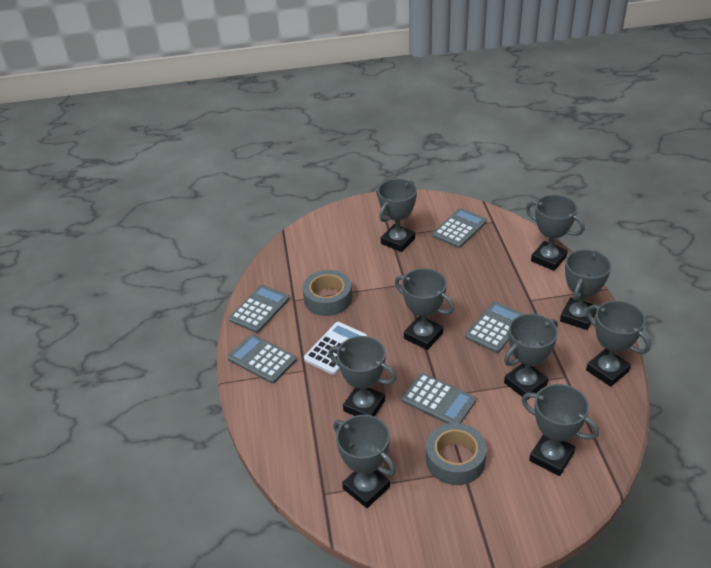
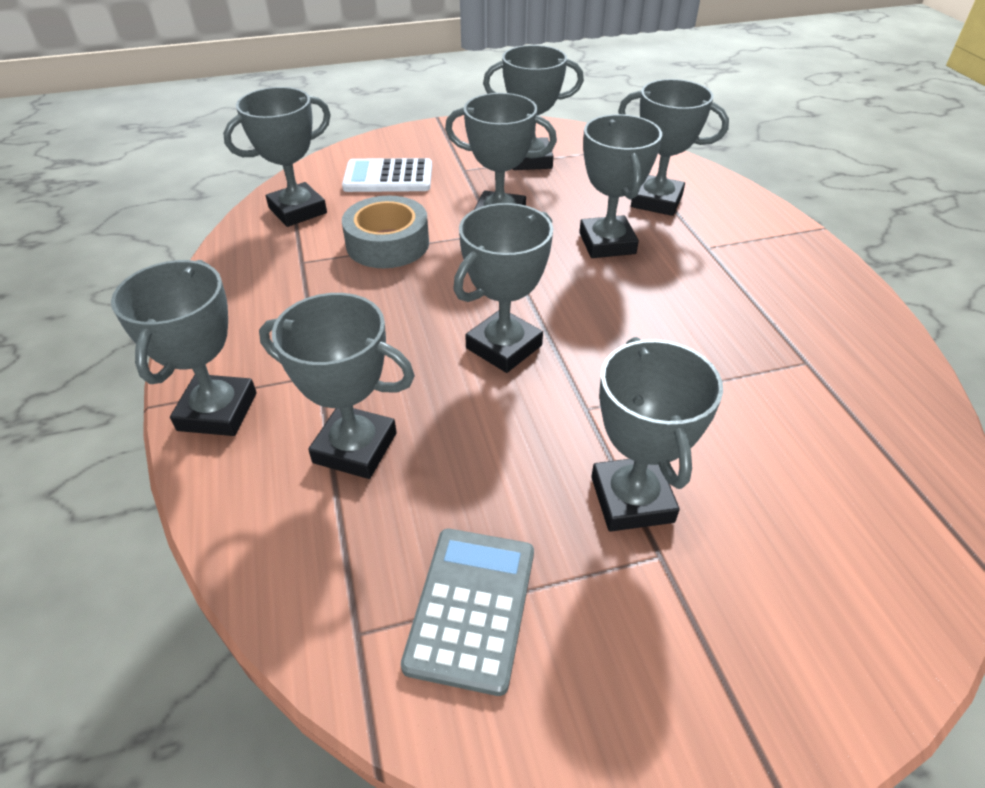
grey calculator: 5 -> 1
grey tape: 2 -> 1

